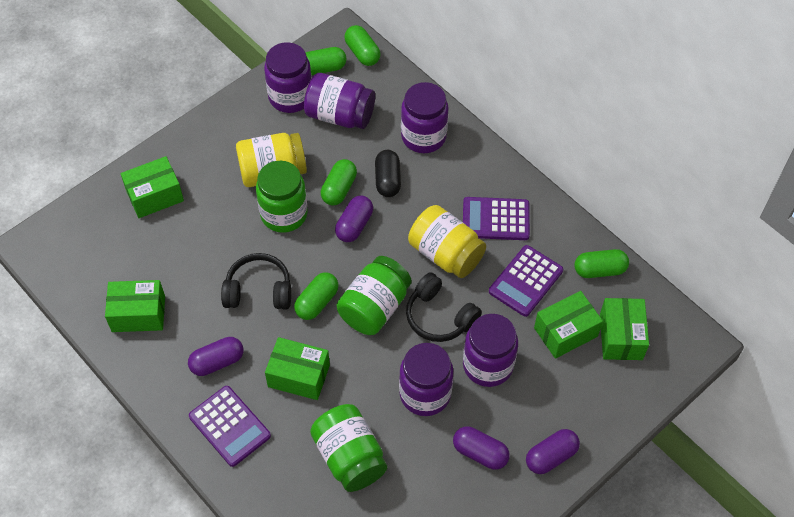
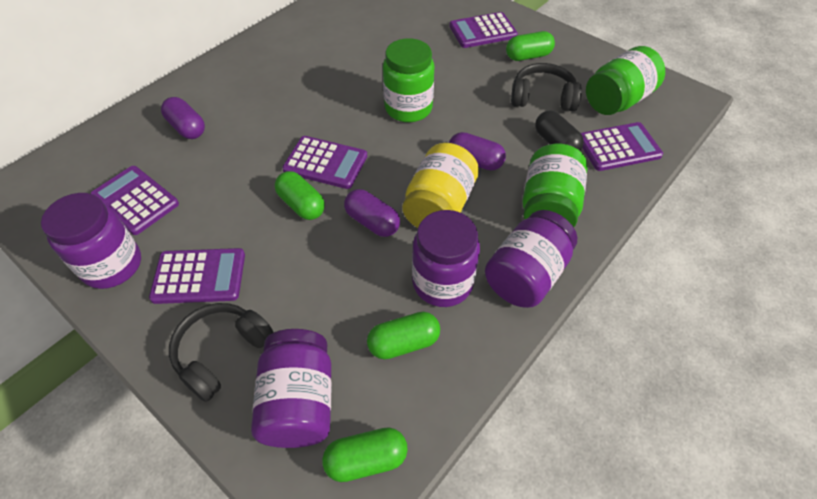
green box: 5 -> 0
green capsule: 5 -> 4
purple calculator: 3 -> 5
purple capsule: 4 -> 3
purple jar: 5 -> 4
yellow jar: 2 -> 1

